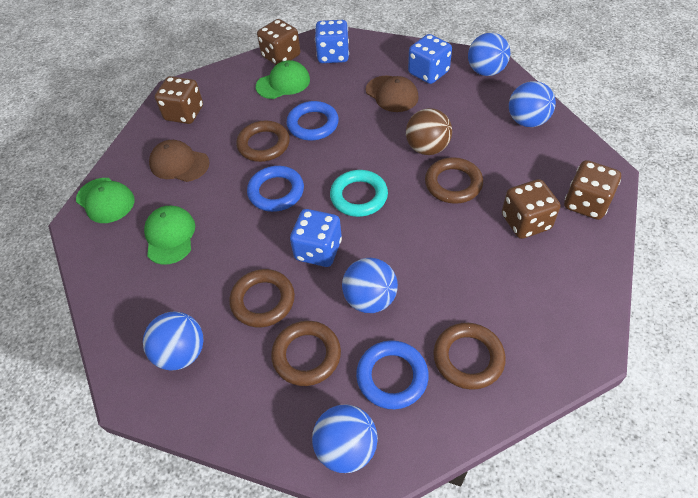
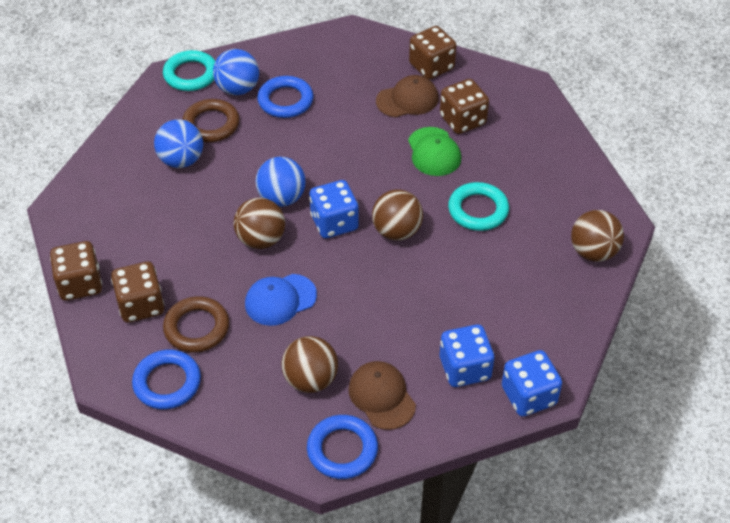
blue ball: 5 -> 3
blue cap: 0 -> 1
brown ball: 1 -> 4
brown ring: 5 -> 2
green cap: 3 -> 1
turquoise ring: 1 -> 2

